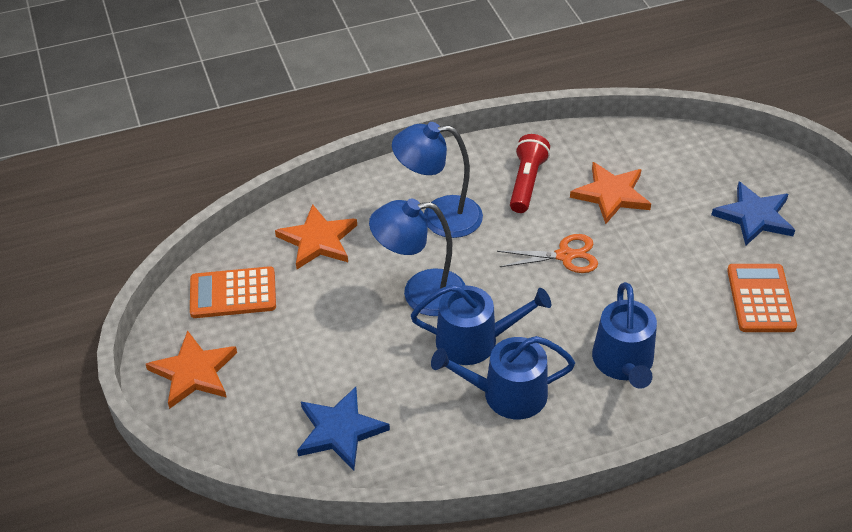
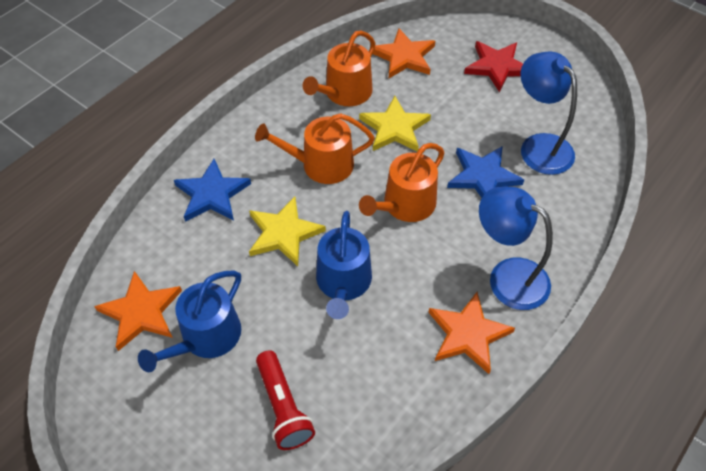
blue watering can: 3 -> 2
orange calculator: 2 -> 0
orange scissors: 1 -> 0
orange watering can: 0 -> 3
red star: 0 -> 1
yellow star: 0 -> 2

